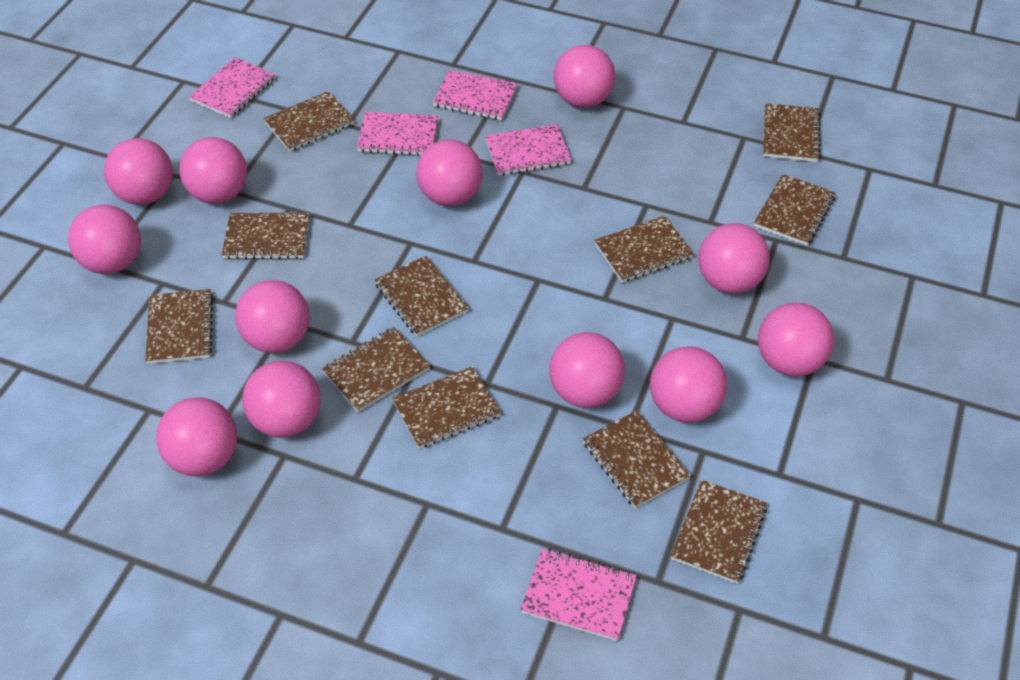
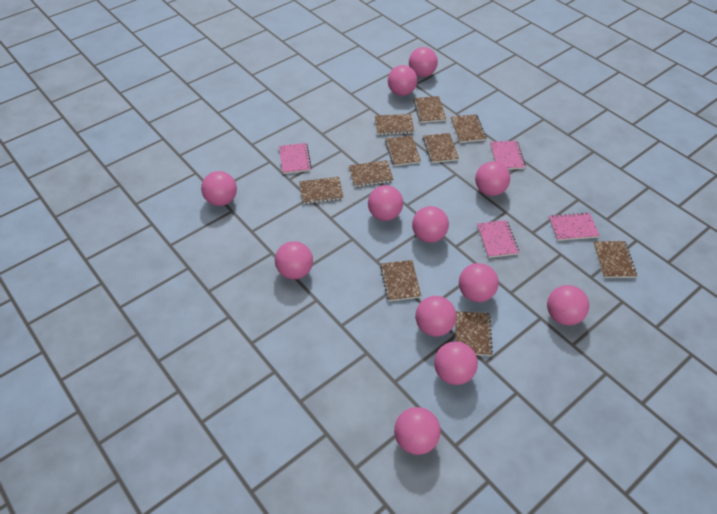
brown notebook: 11 -> 10
pink notebook: 5 -> 4

